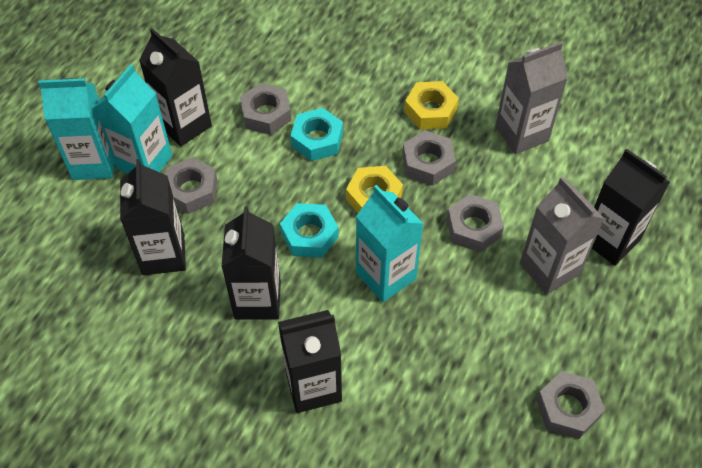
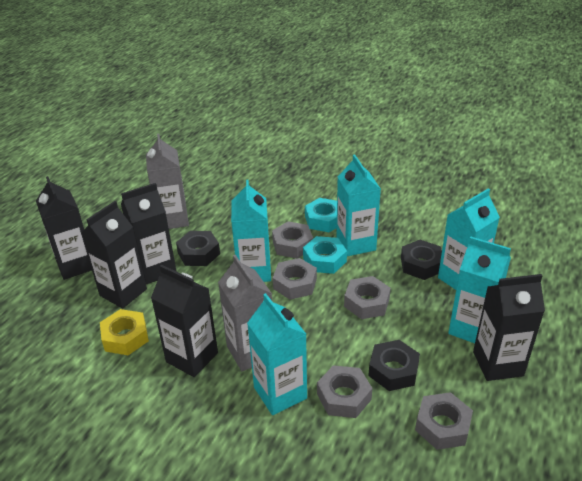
black nut: 0 -> 3
turquoise carton: 3 -> 5
yellow nut: 2 -> 1

